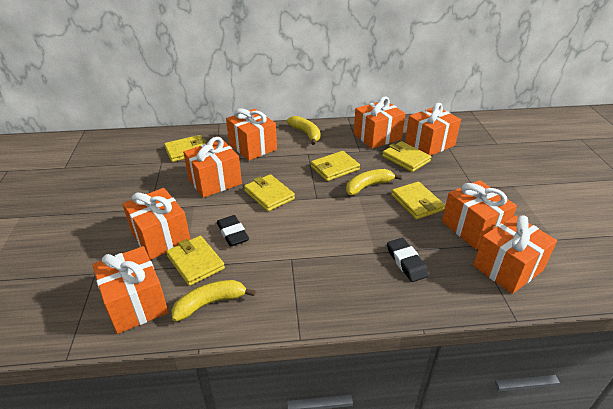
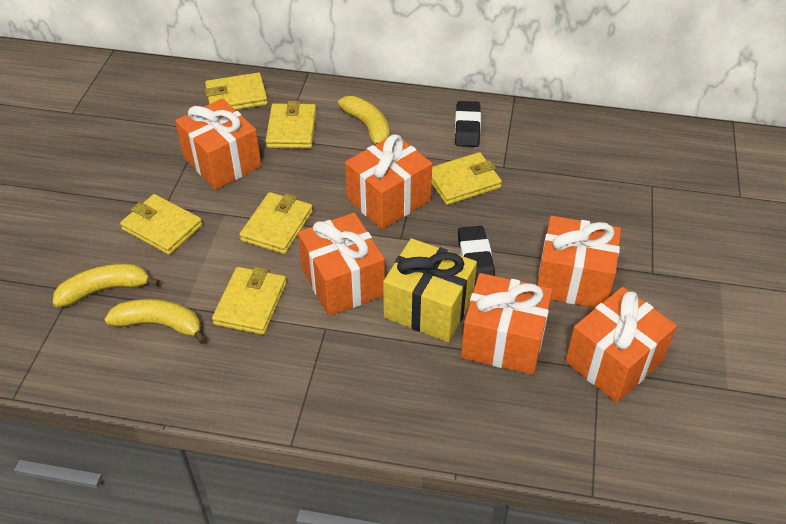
orange gift: 8 -> 6
yellow gift: 0 -> 1

